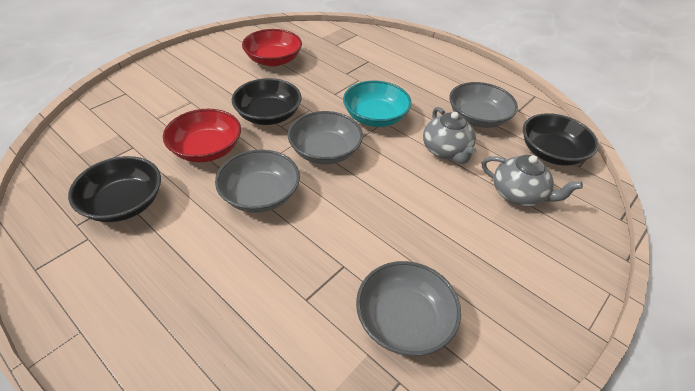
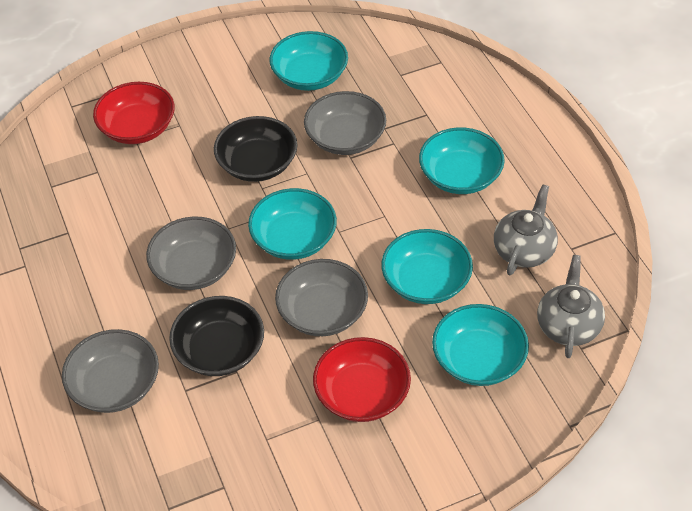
black bowl: 3 -> 2
turquoise bowl: 1 -> 5

